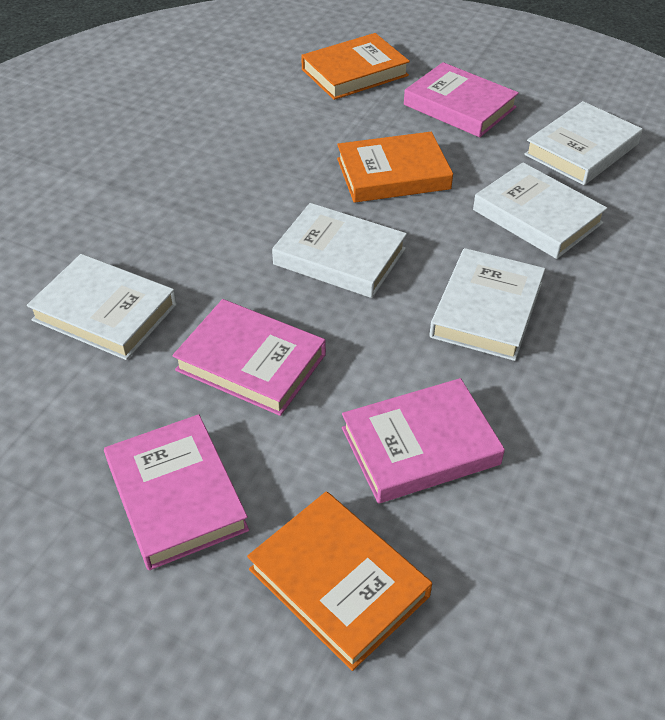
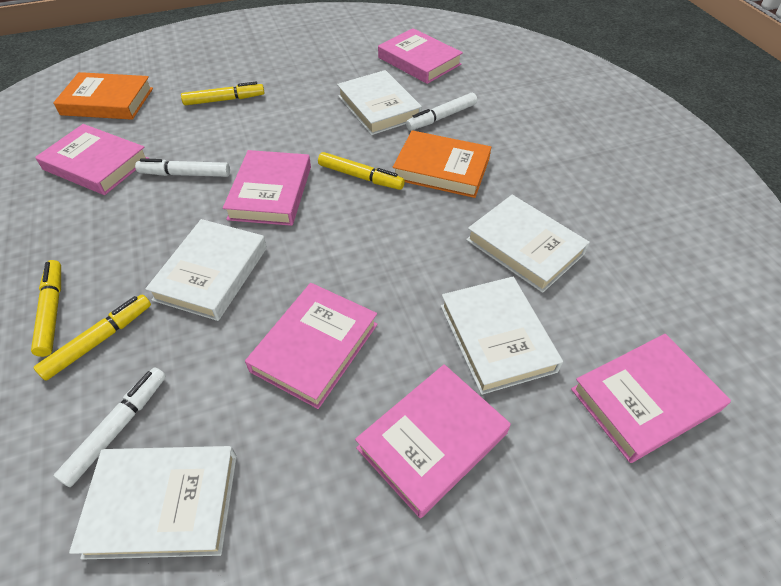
orange book: 3 -> 2
pink book: 4 -> 6
white marker: 0 -> 3
yellow marker: 0 -> 4

